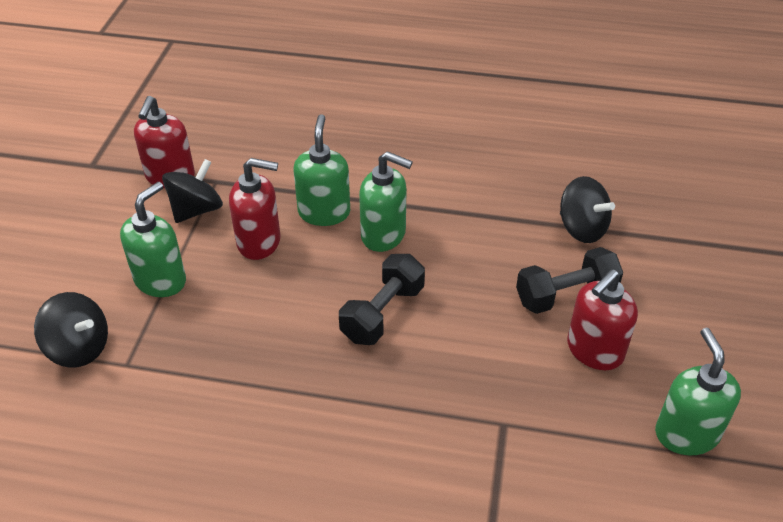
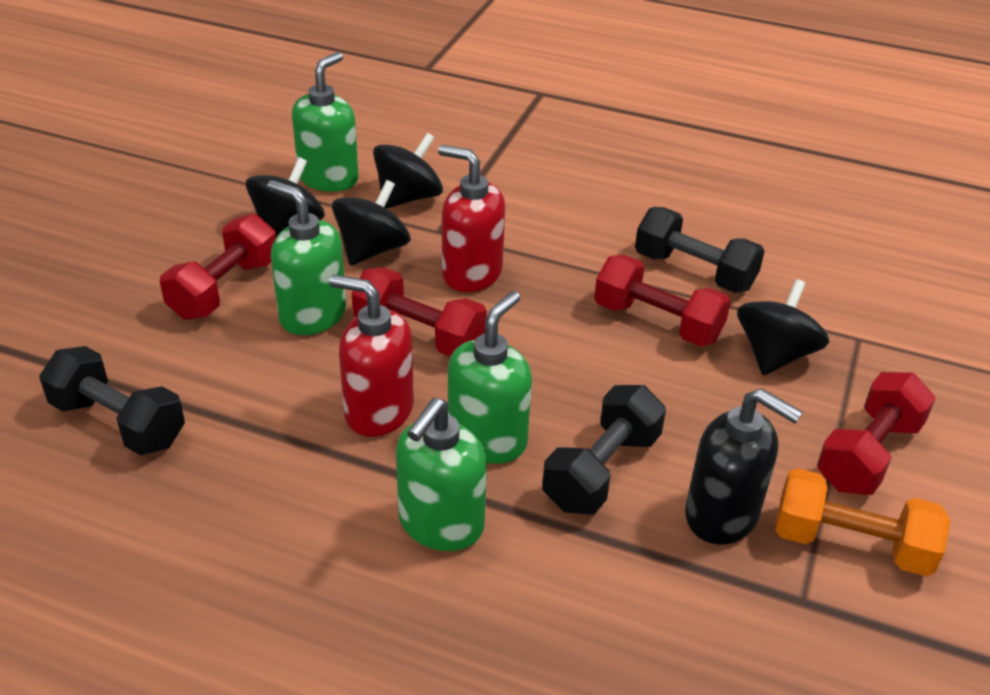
black dumbbell: 2 -> 3
black soap dispenser: 0 -> 1
black spinning top: 3 -> 4
orange dumbbell: 0 -> 1
red dumbbell: 0 -> 4
red soap dispenser: 3 -> 2

